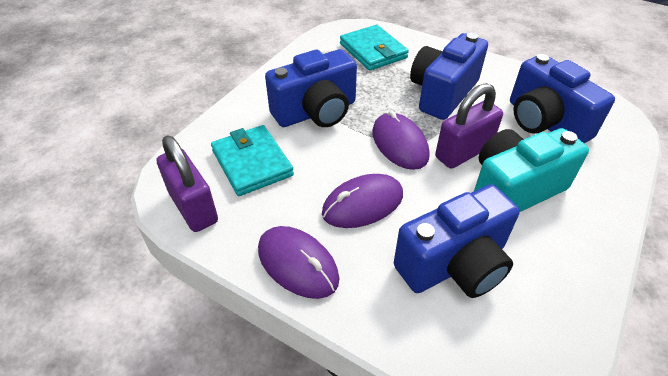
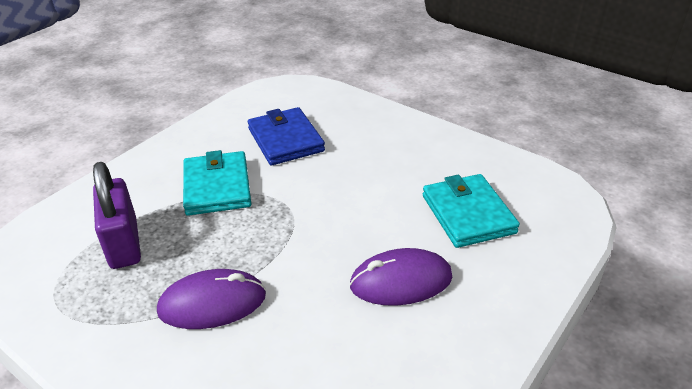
blue camera: 4 -> 0
blue wallet: 0 -> 1
purple mouse: 3 -> 2
purple padlock: 2 -> 1
turquoise camera: 1 -> 0

